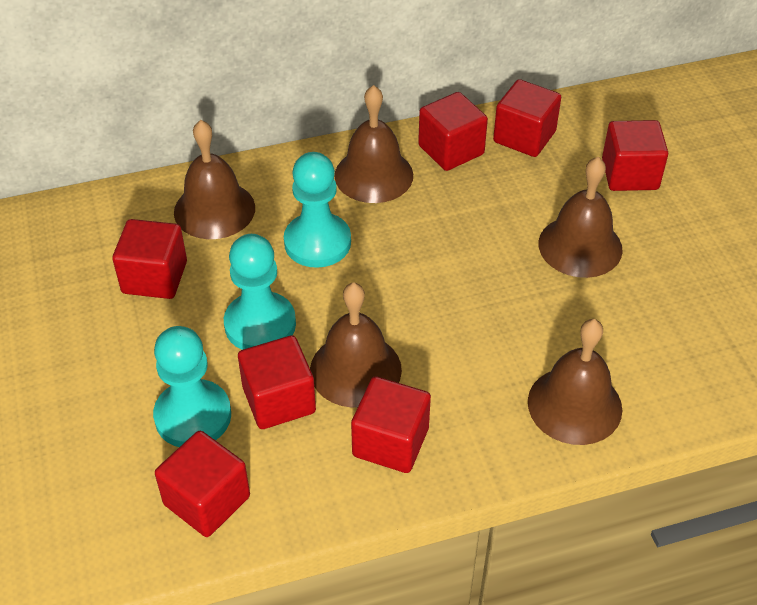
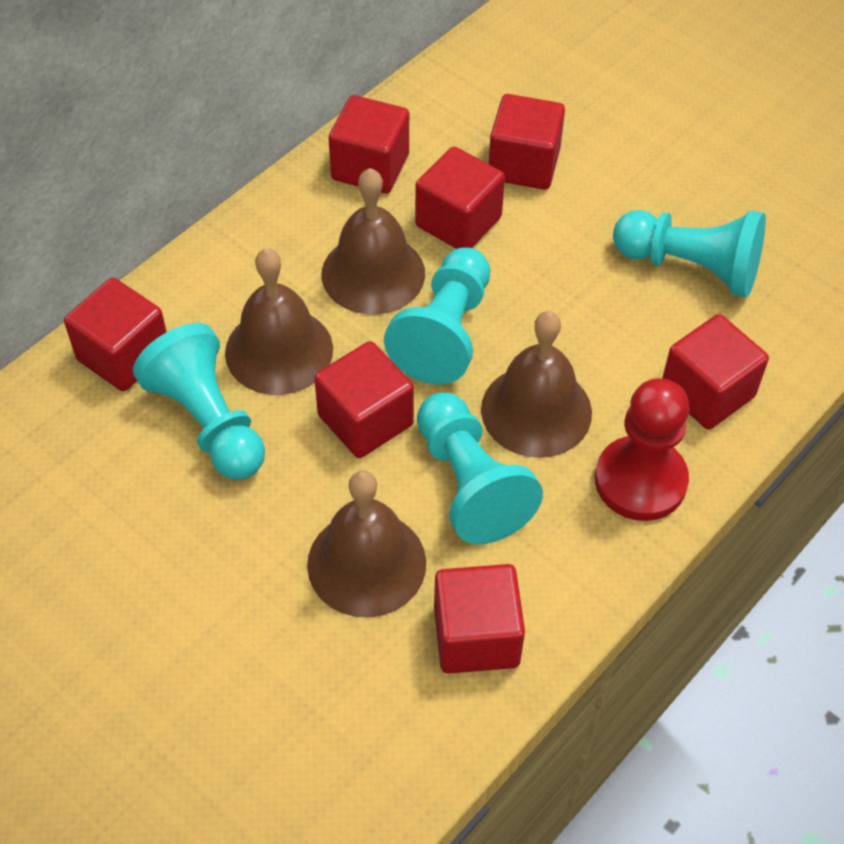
brown bell: 5 -> 4
red pawn: 0 -> 1
turquoise pawn: 3 -> 4

